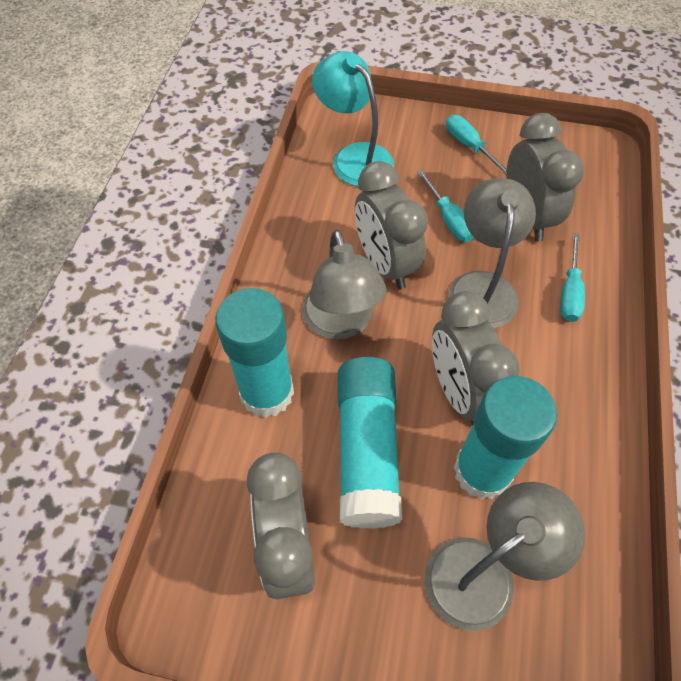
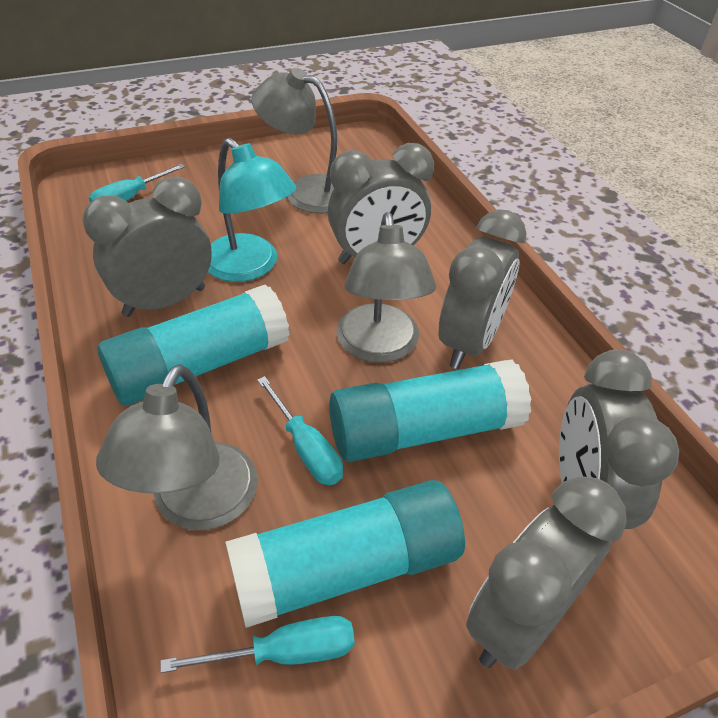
grey clock: 4 -> 5

